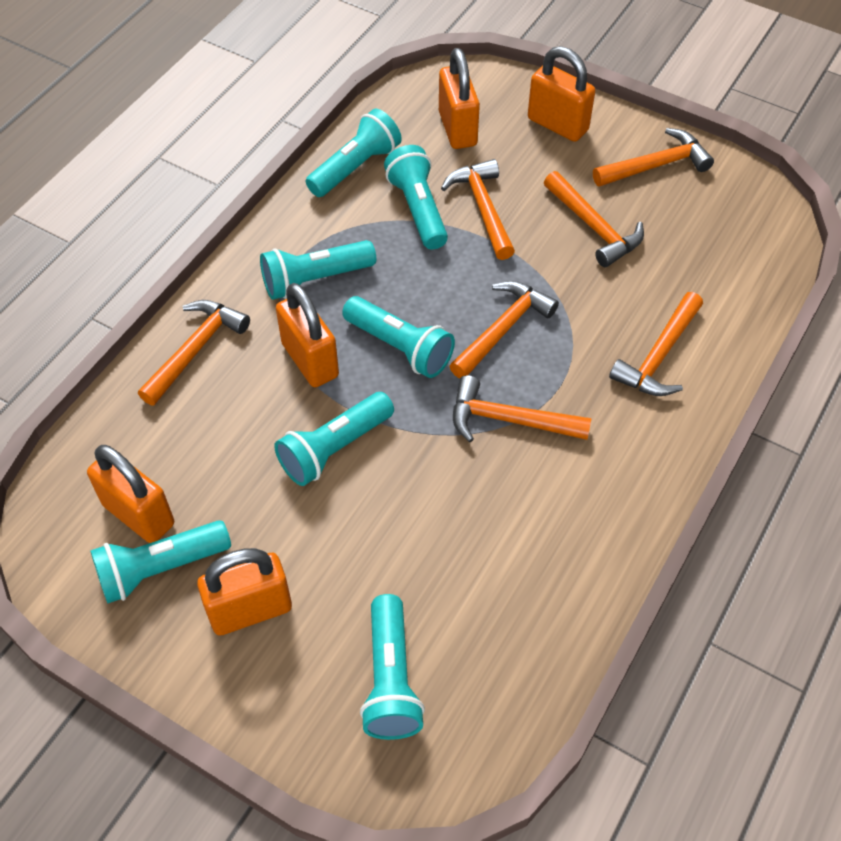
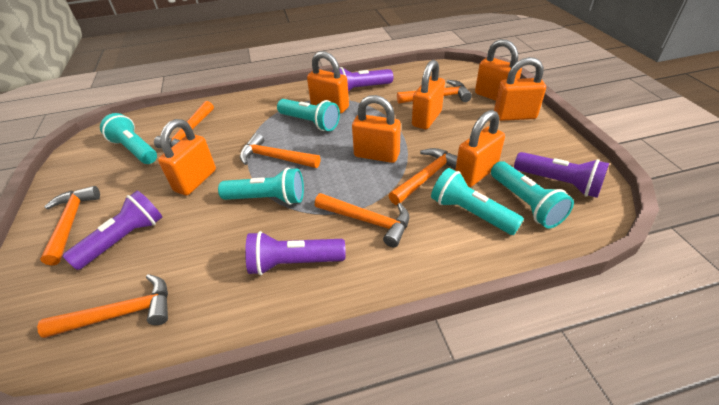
orange padlock: 5 -> 7
purple flashlight: 0 -> 4
turquoise flashlight: 7 -> 5

